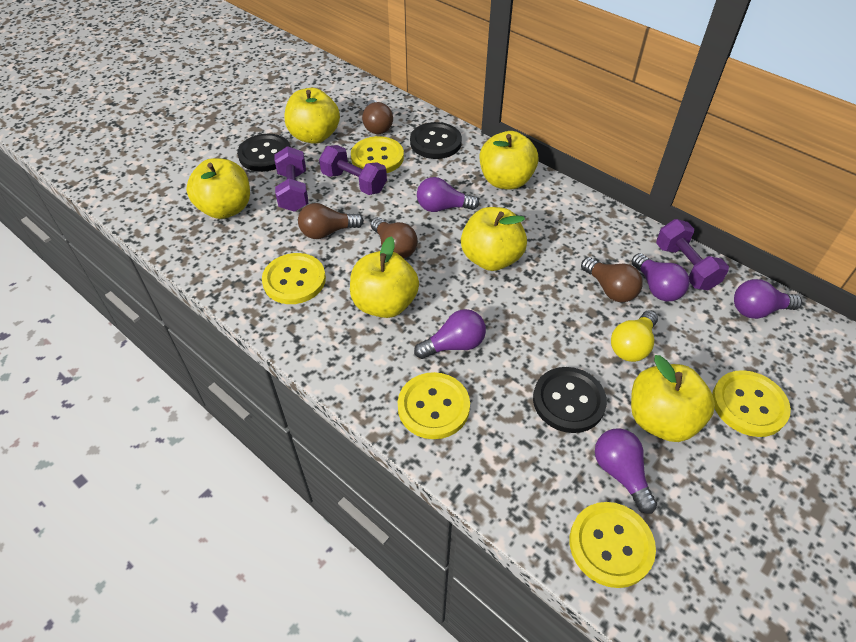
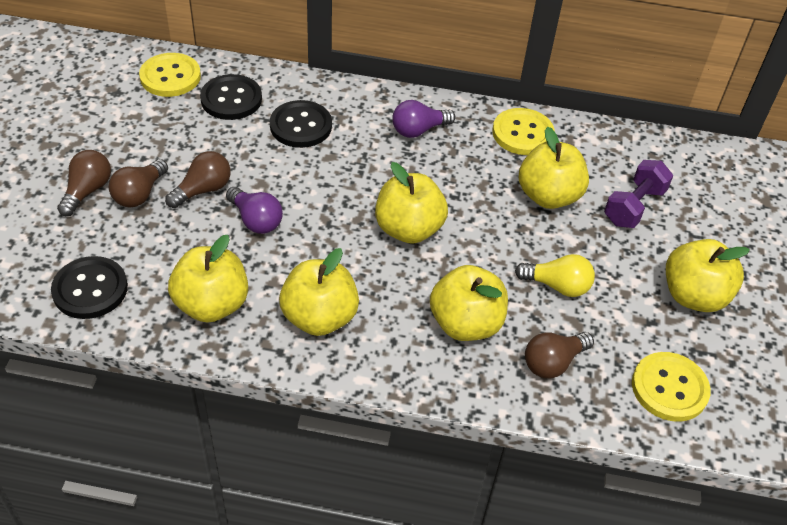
purple dumbbell: 3 -> 1
purple light bulb: 5 -> 2
yellow button: 5 -> 3

